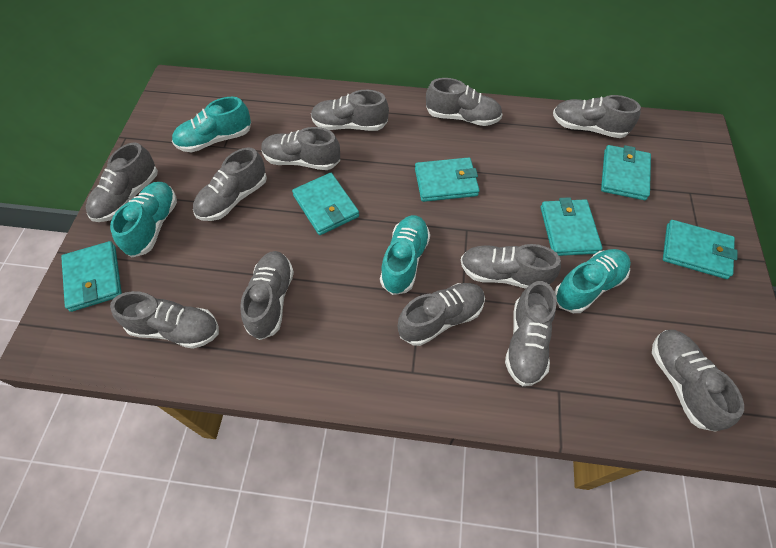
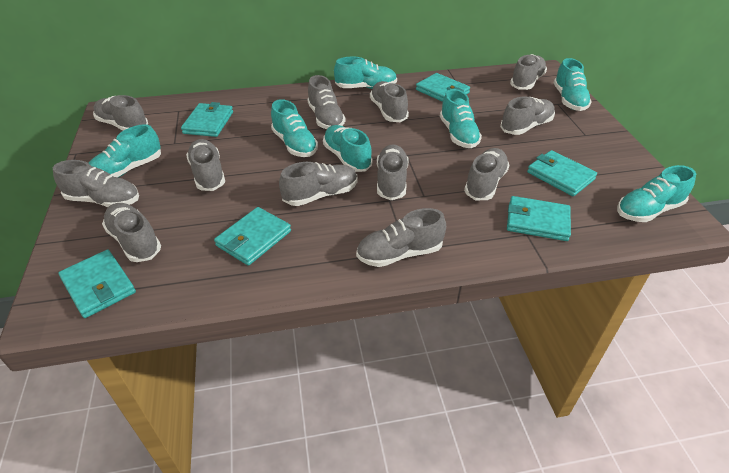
turquoise shoe: 4 -> 7

